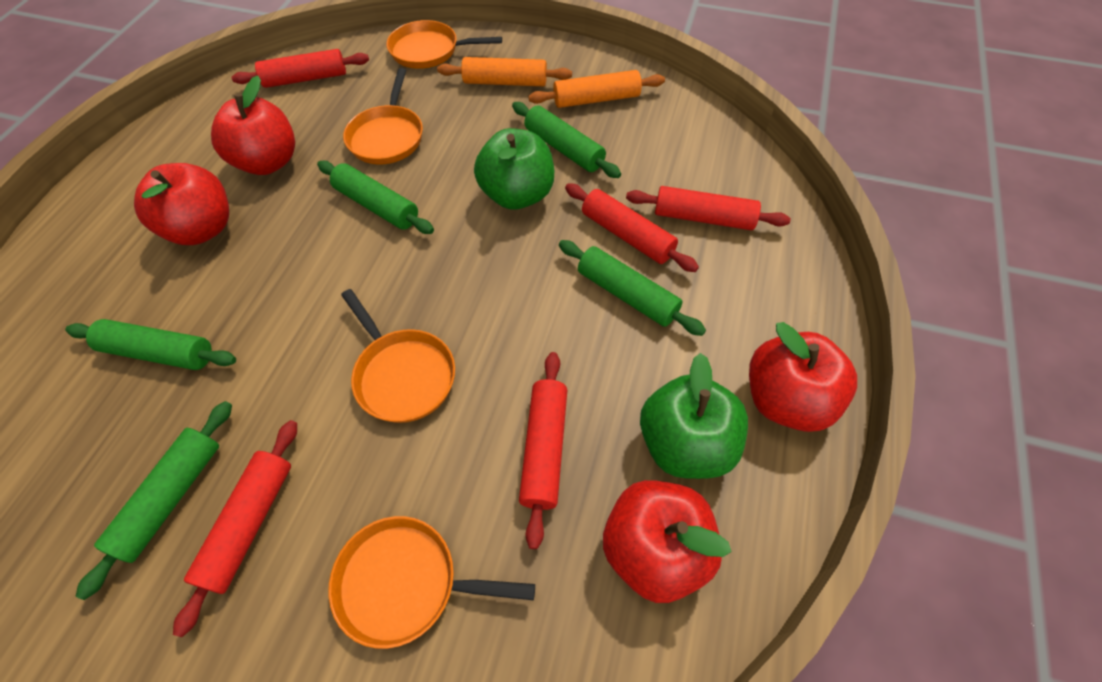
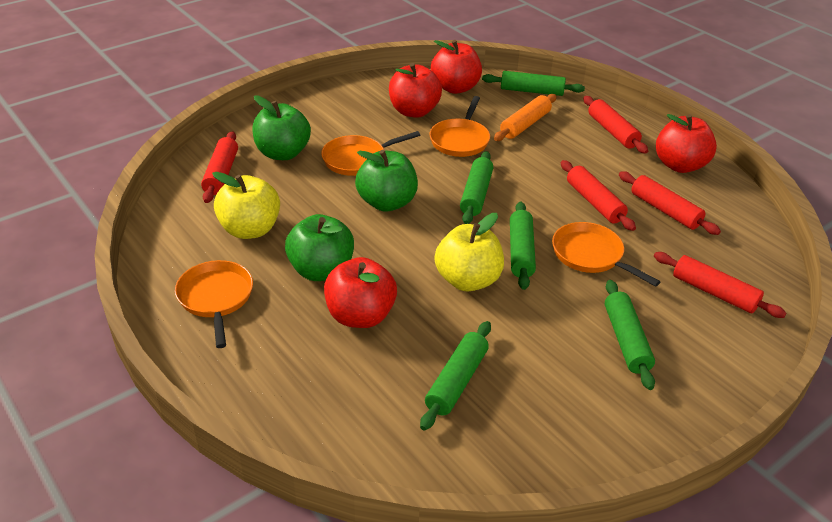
green apple: 2 -> 3
orange rolling pin: 2 -> 1
yellow apple: 0 -> 2

